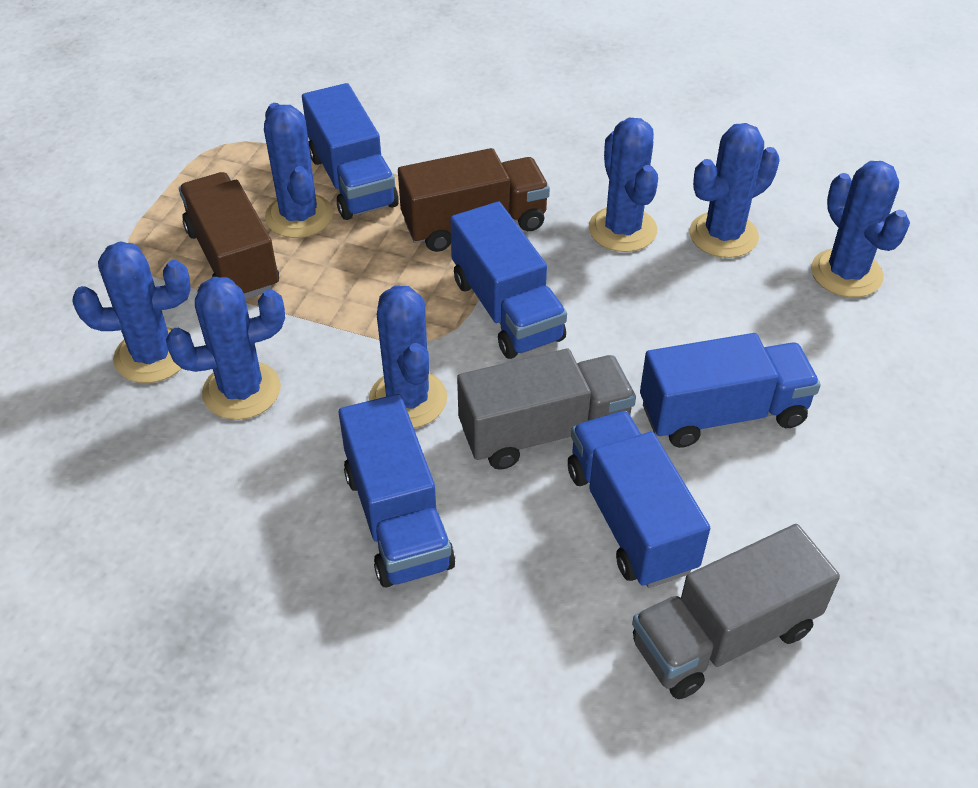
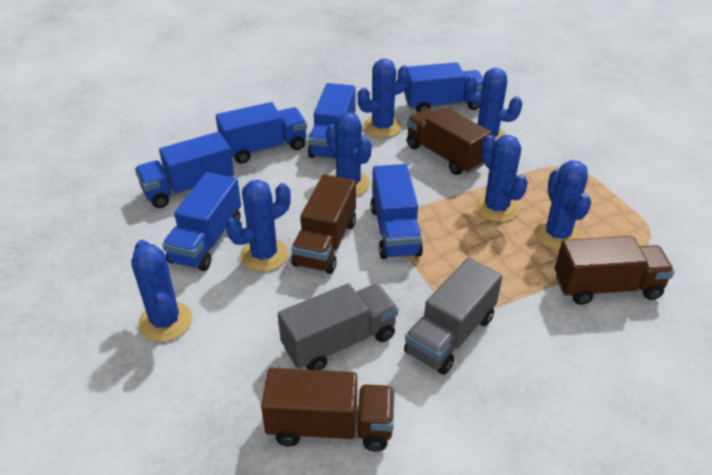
blue truck: 5 -> 6
brown truck: 2 -> 4

